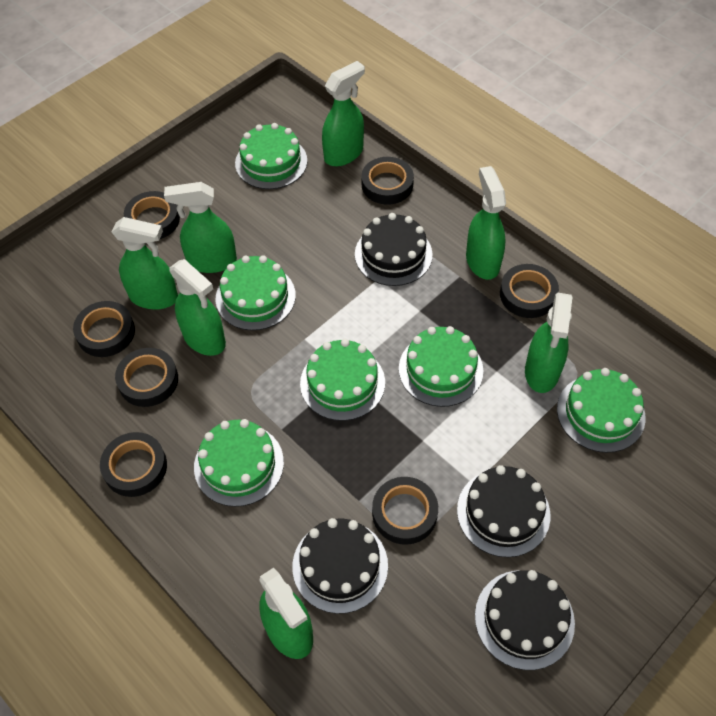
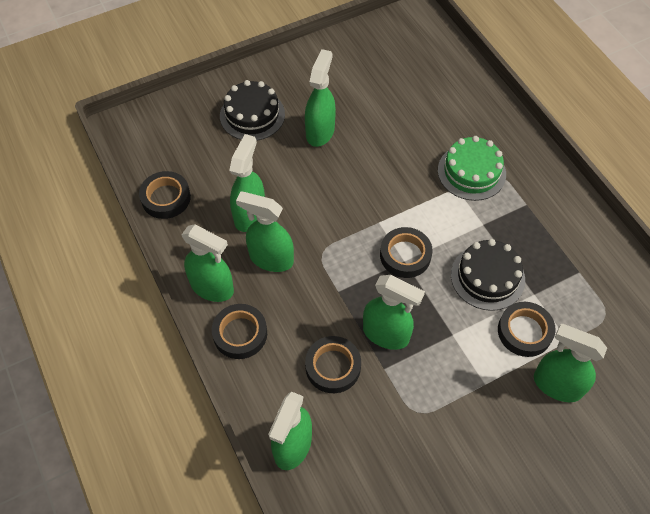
black cake: 4 -> 2
black tape: 7 -> 5
green cake: 6 -> 1

